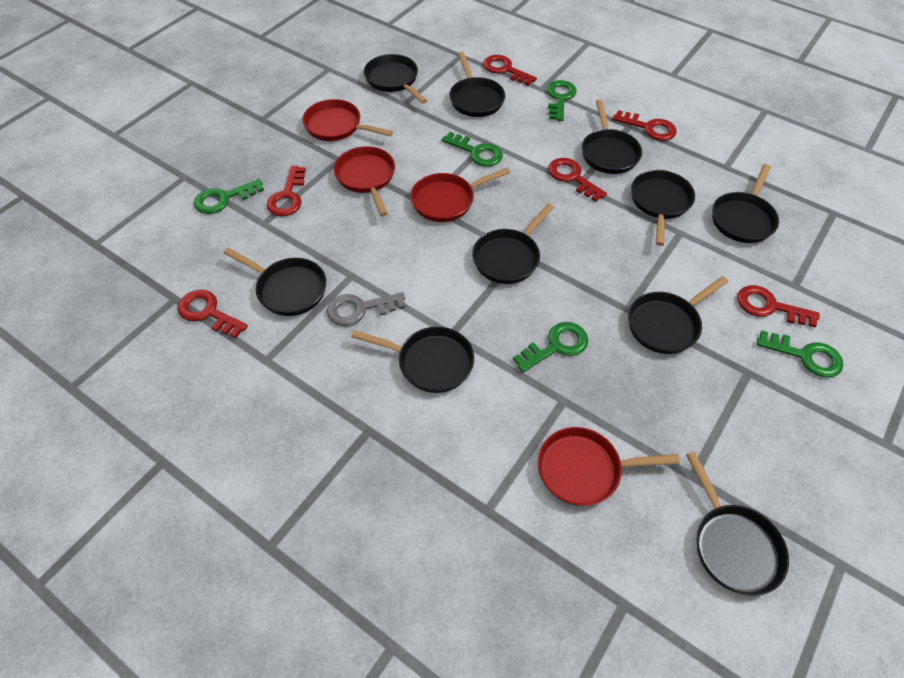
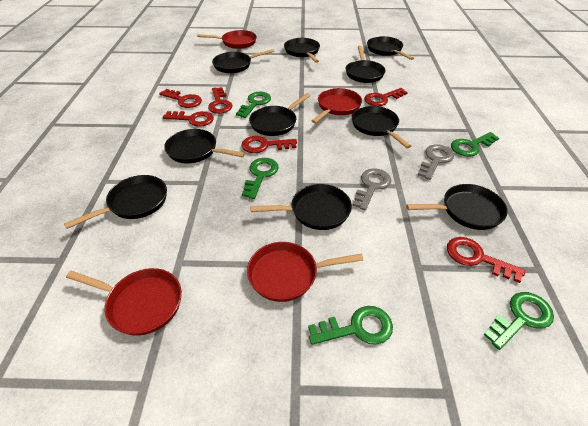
grey key: 1 -> 2

